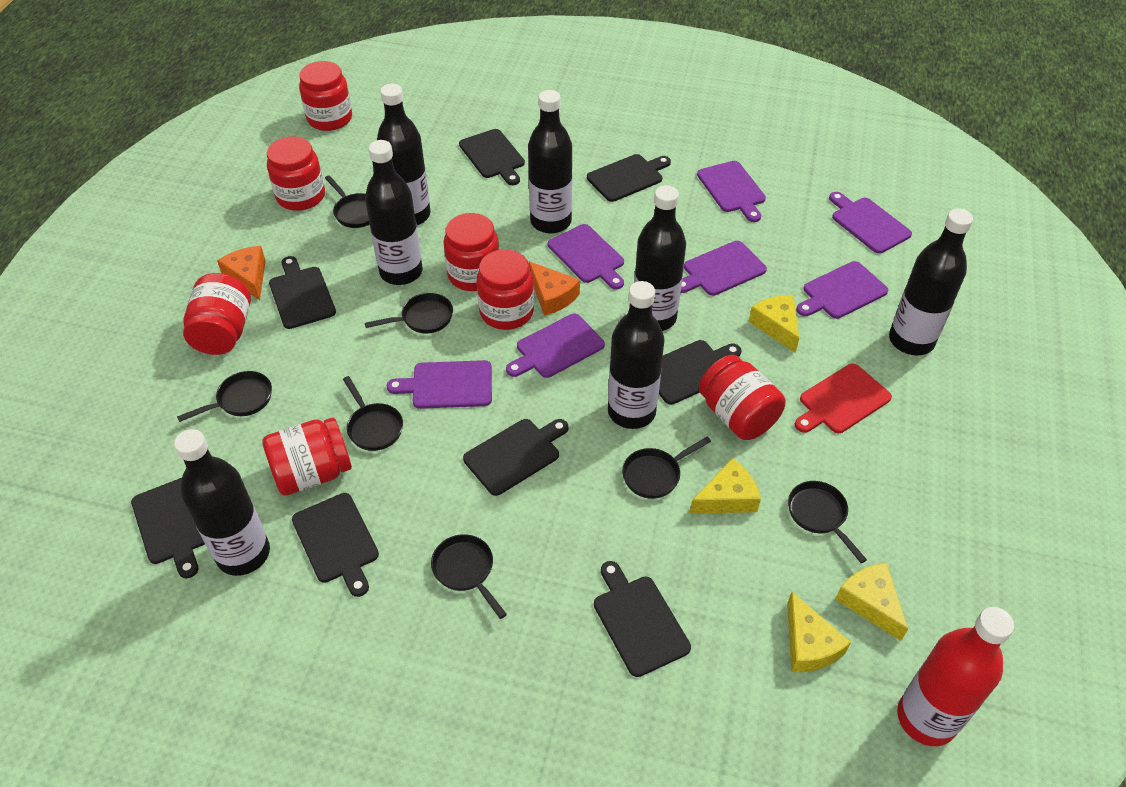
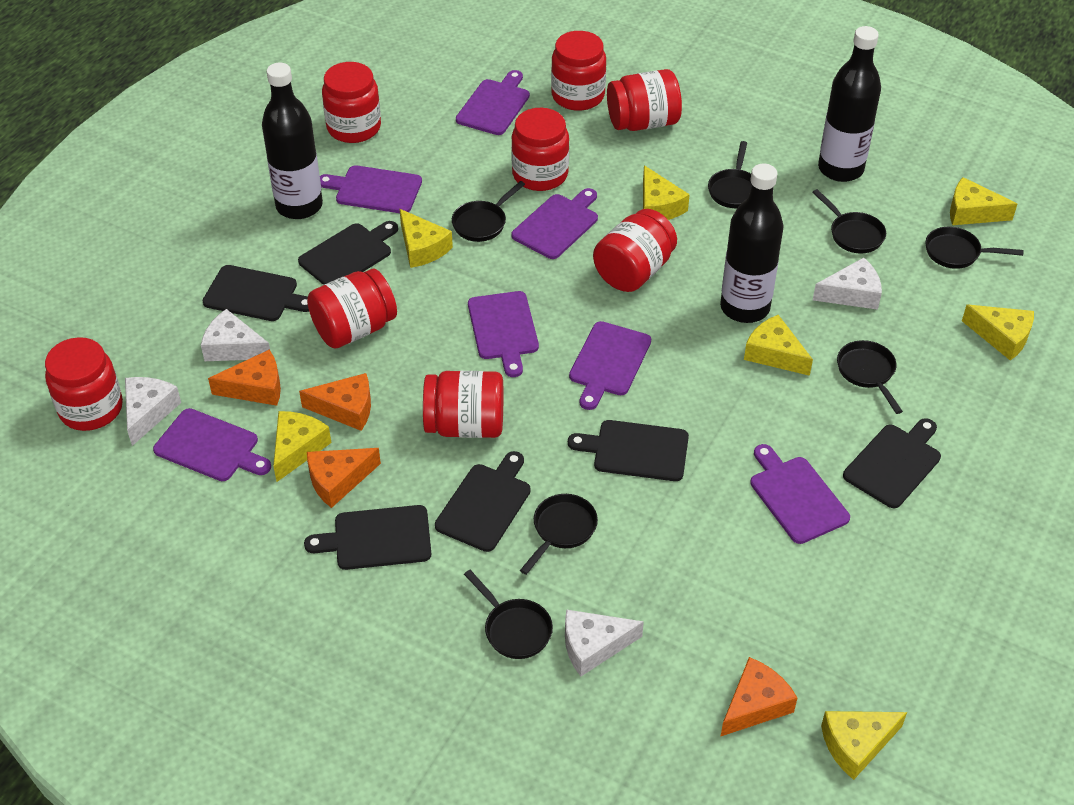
black bottle: 7 -> 3
black cutting board: 8 -> 6
orange cheese: 2 -> 4
red bottle: 1 -> 0
red cutting board: 1 -> 0
red jar: 7 -> 8
white cheese: 0 -> 4
yellow cheese: 4 -> 7

